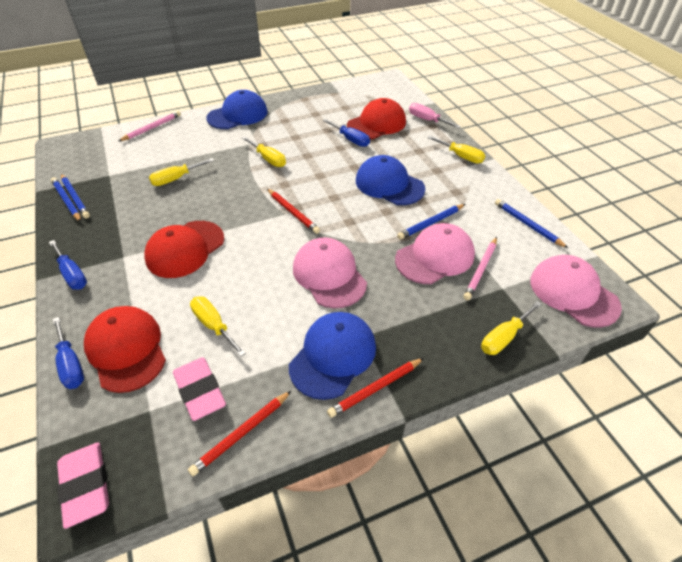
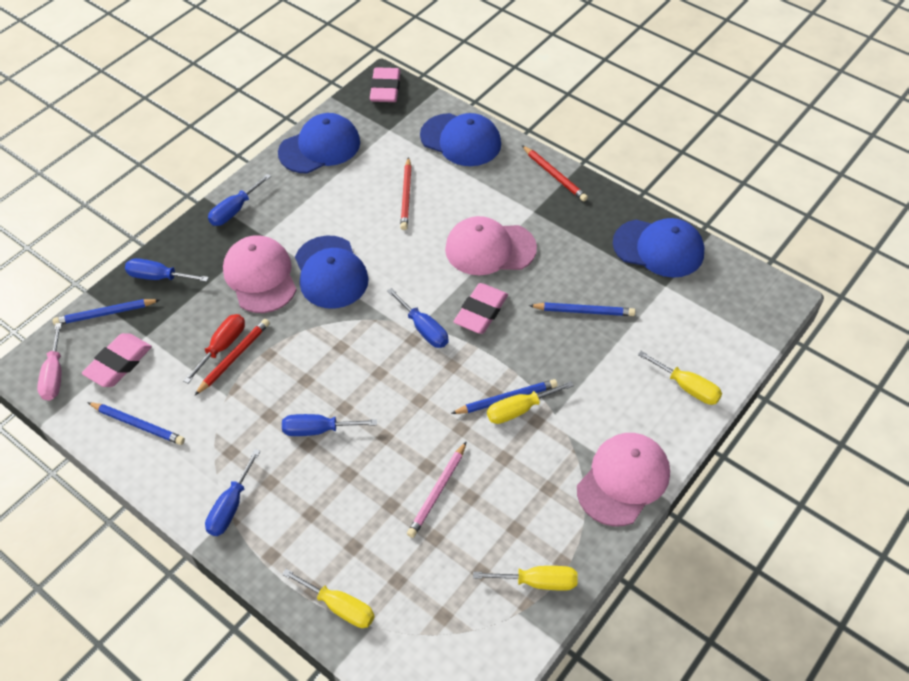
blue cap: 3 -> 4
blue screwdriver: 3 -> 5
pink eraser: 2 -> 3
pink pencil: 2 -> 1
red cap: 3 -> 0
red screwdriver: 0 -> 1
yellow screwdriver: 5 -> 4

